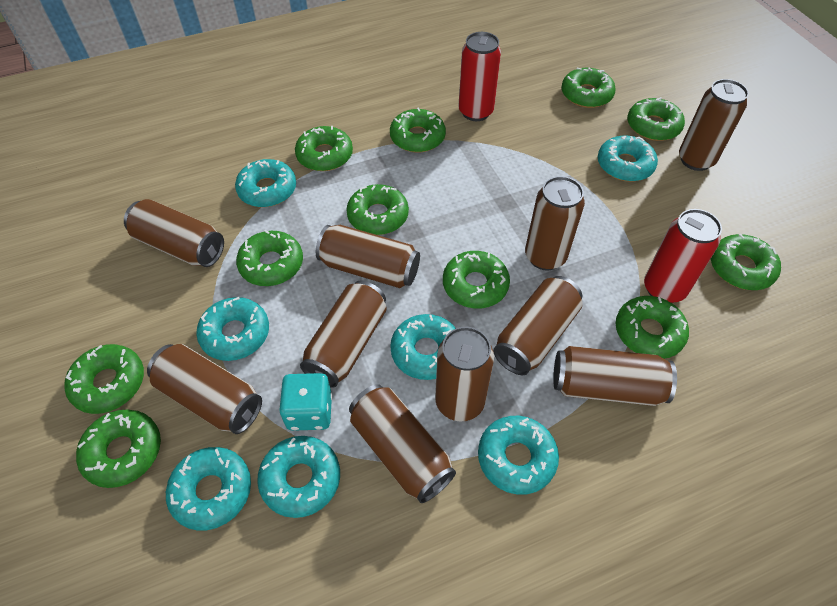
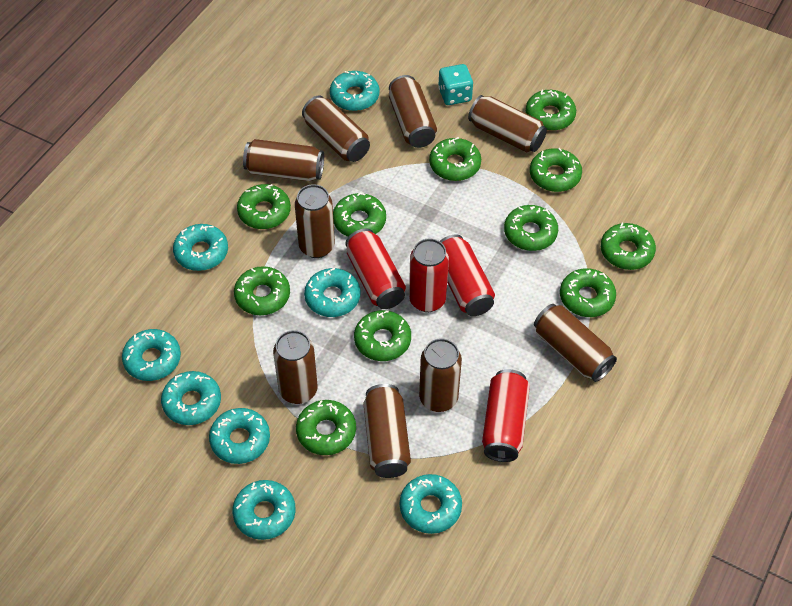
brown can: 10 -> 9
red can: 2 -> 4
turquoise donut: 7 -> 8

